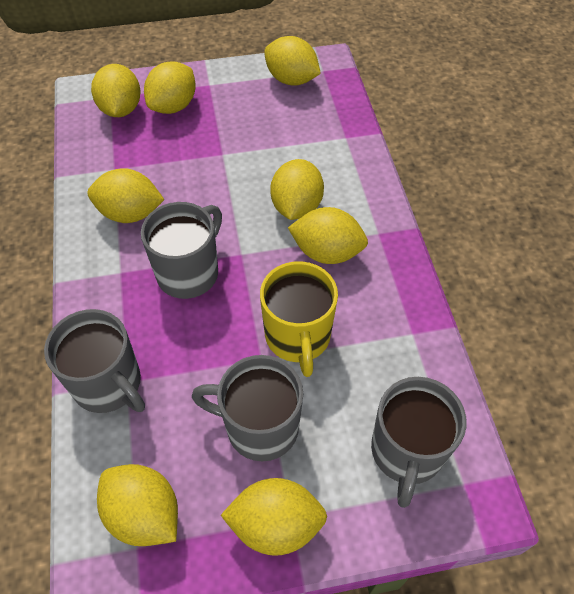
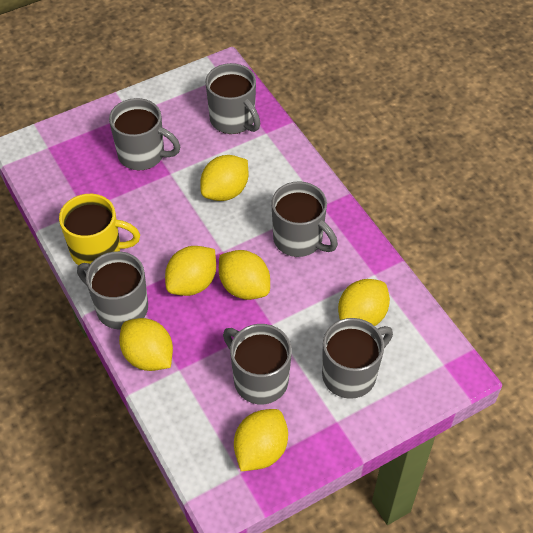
grey mug: 4 -> 6
yellow lemon: 8 -> 6

